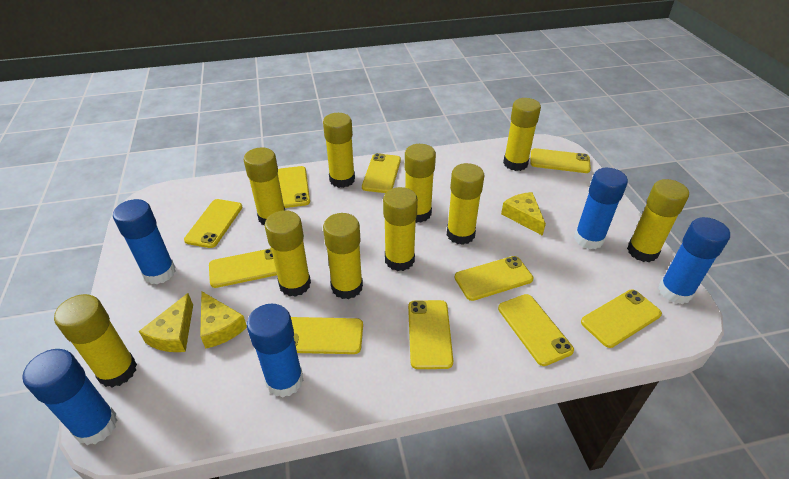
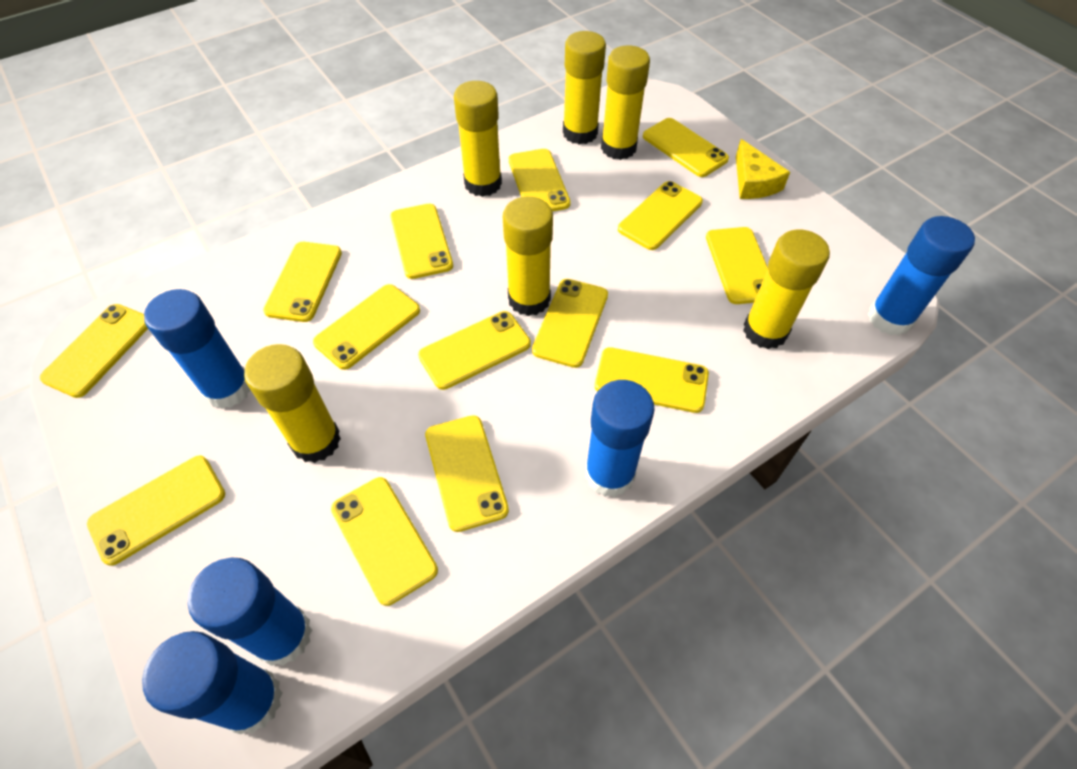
yellow cheese: 3 -> 1
yellow glue stick: 10 -> 6
yellow phone: 10 -> 14

